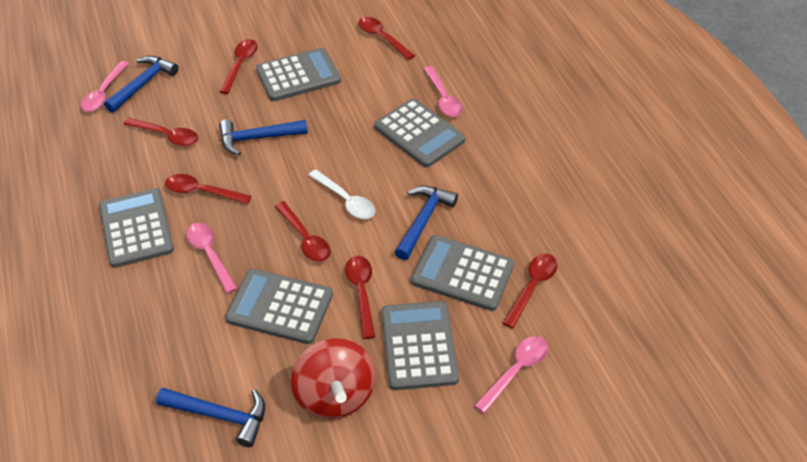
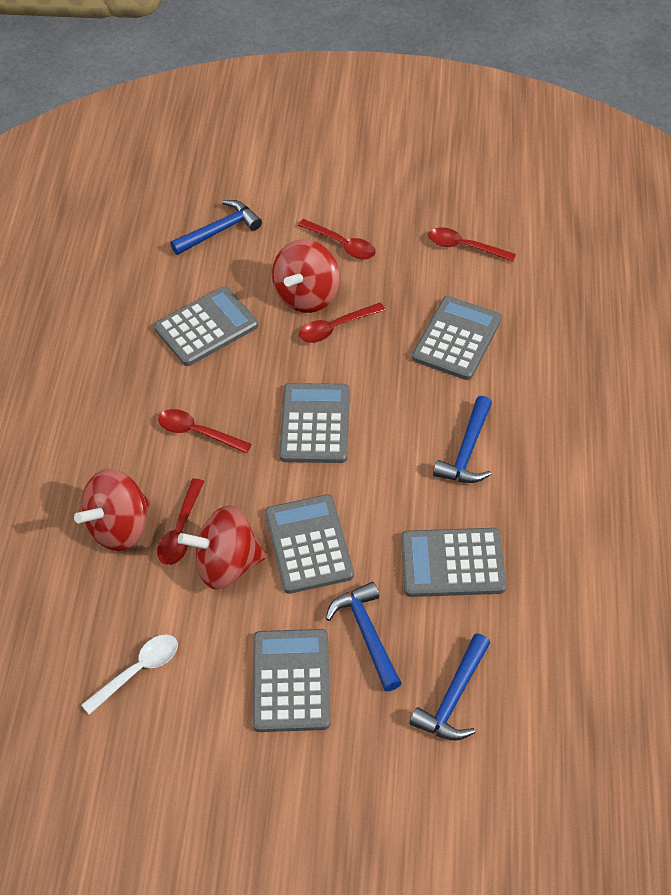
pink spoon: 4 -> 0
red spinning top: 1 -> 3
red spoon: 7 -> 5

